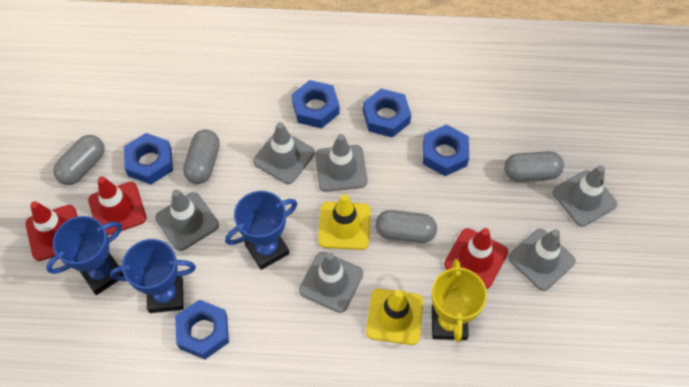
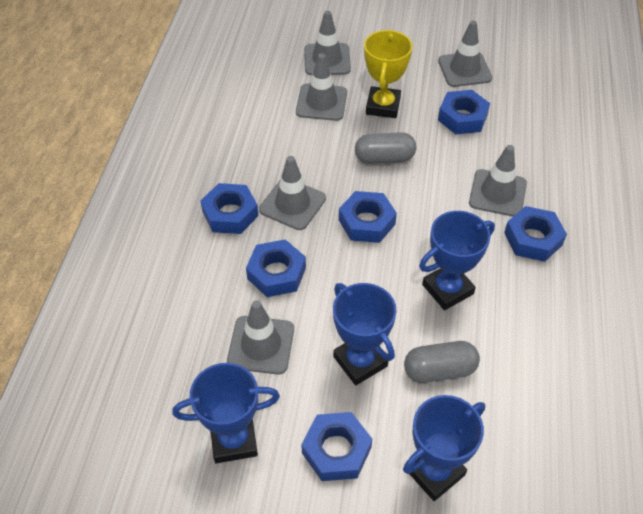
blue nut: 5 -> 6
blue trophy: 3 -> 4
grey capsule: 4 -> 2
red traffic cone: 3 -> 0
yellow traffic cone: 2 -> 0

